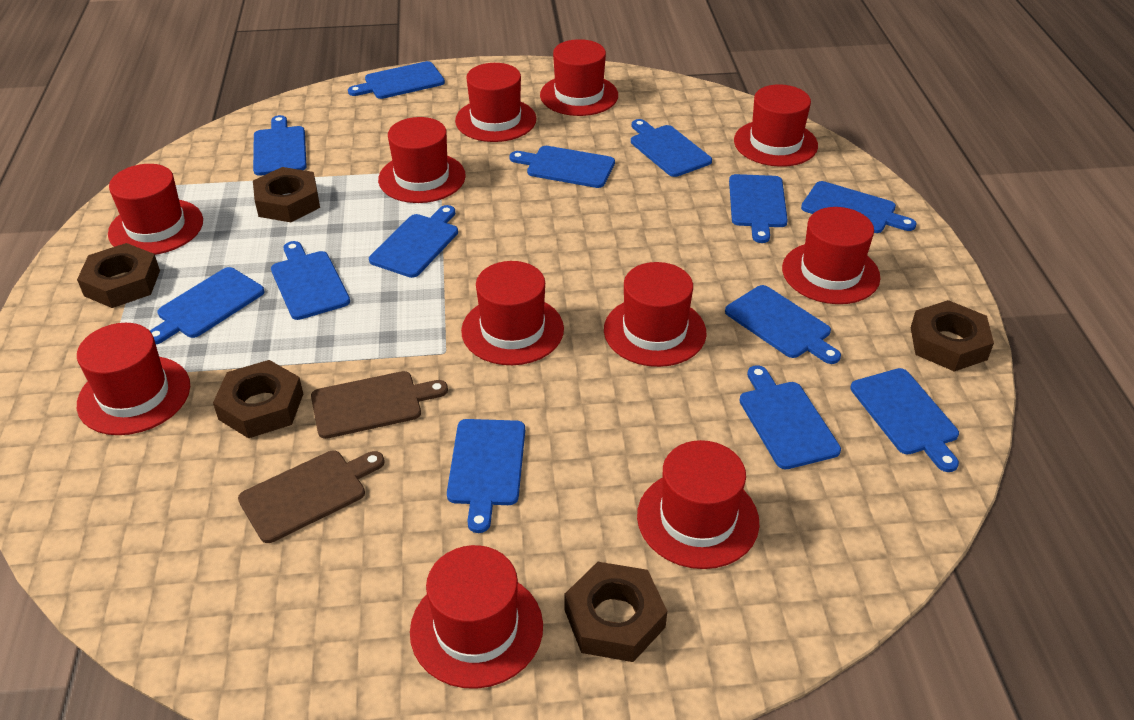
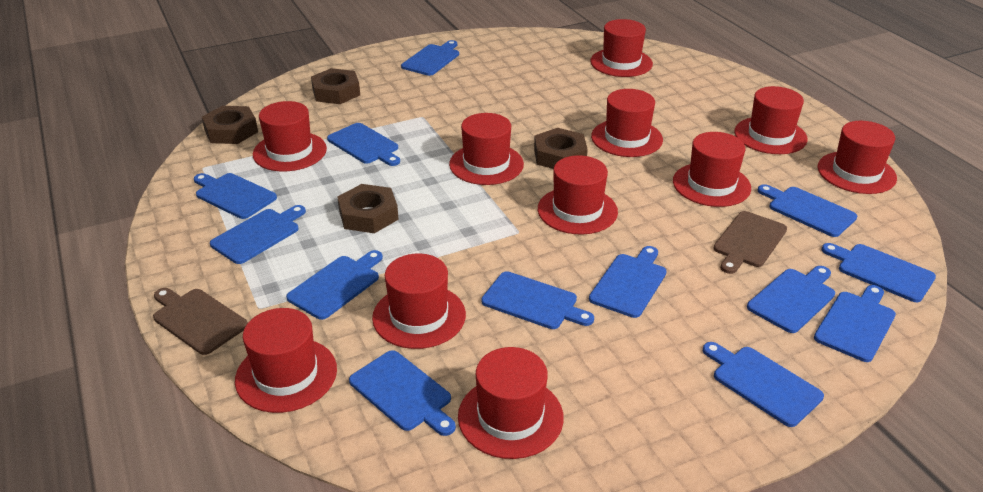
brown nut: 5 -> 4

